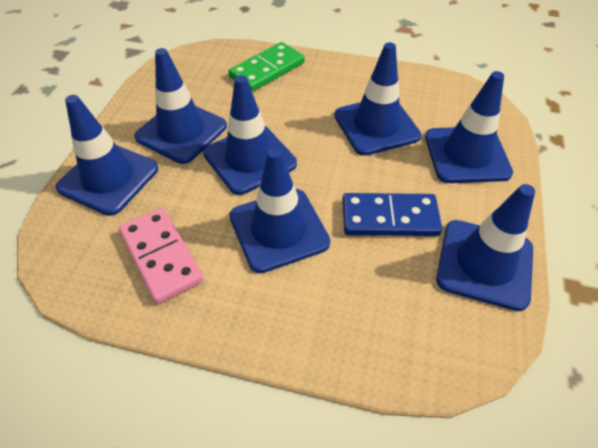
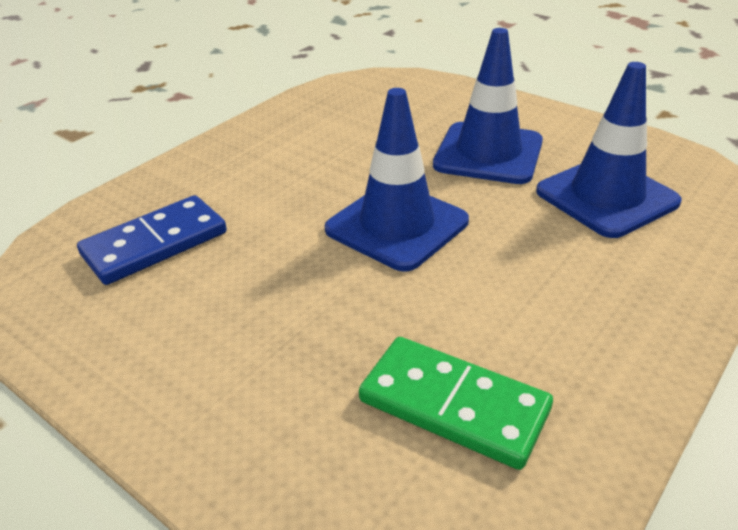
blue traffic cone: 7 -> 3
pink domino: 1 -> 0

